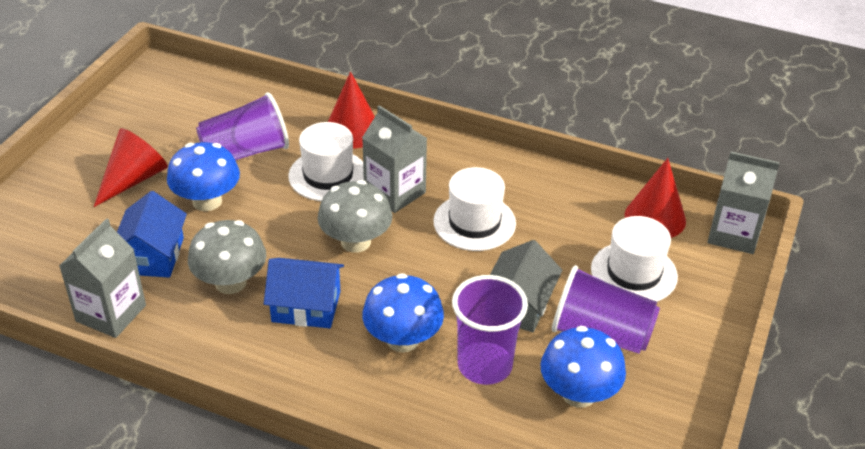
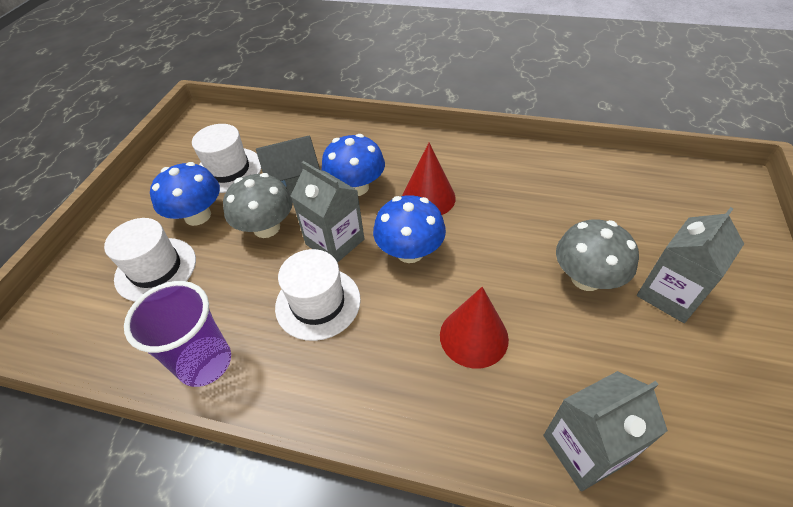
blue house: 2 -> 0
purple cup: 3 -> 1
red cone: 3 -> 2

